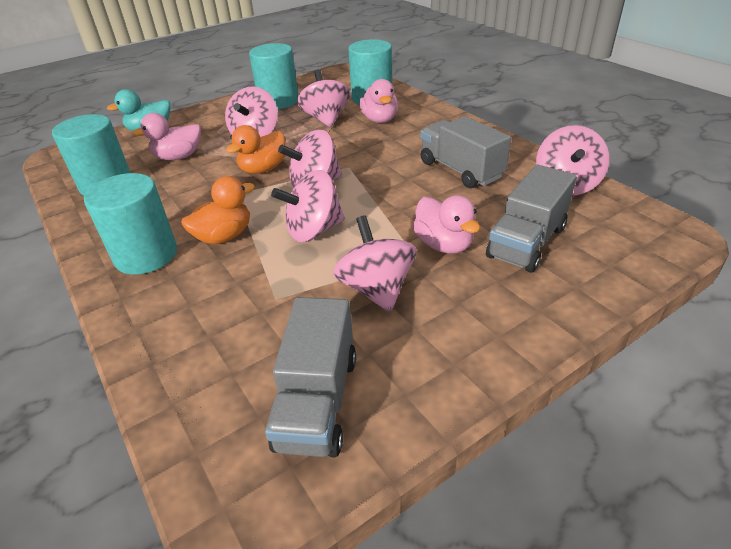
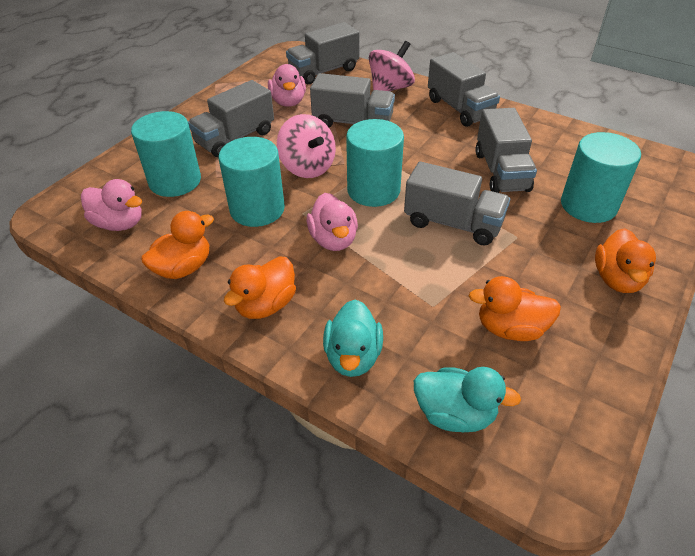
grey truck: 3 -> 6
orange duck: 2 -> 4
pink spinning top: 6 -> 2
turquoise duck: 1 -> 2

